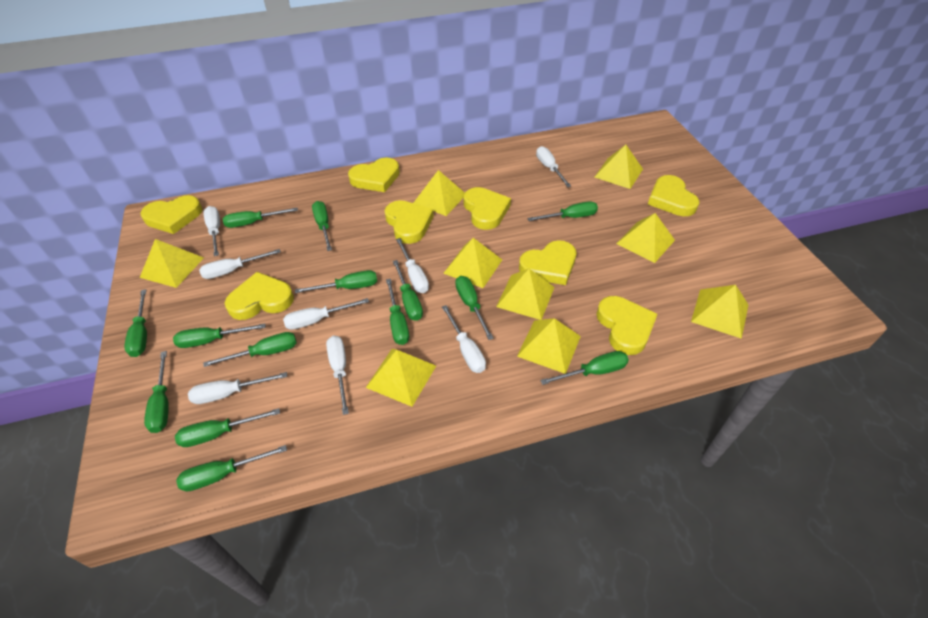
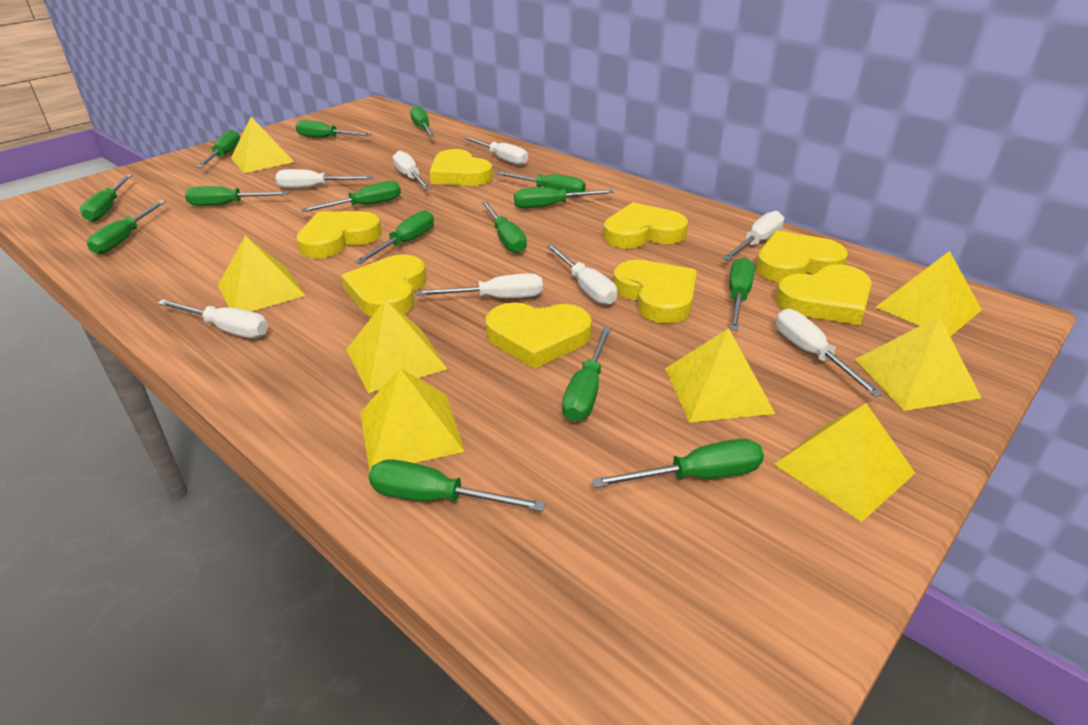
green screwdriver: 14 -> 15
yellow pyramid: 9 -> 8

